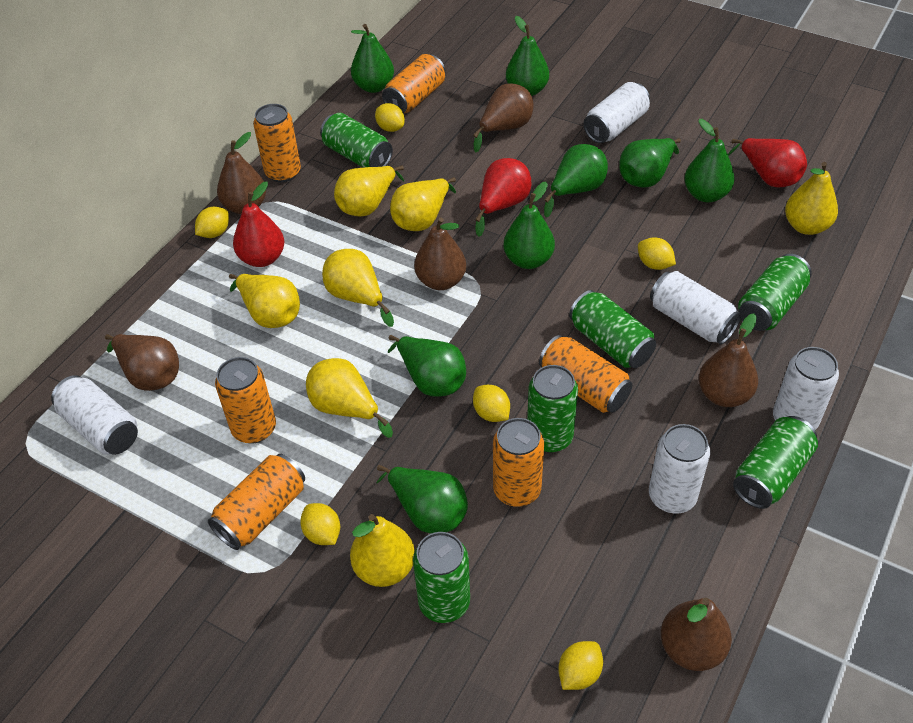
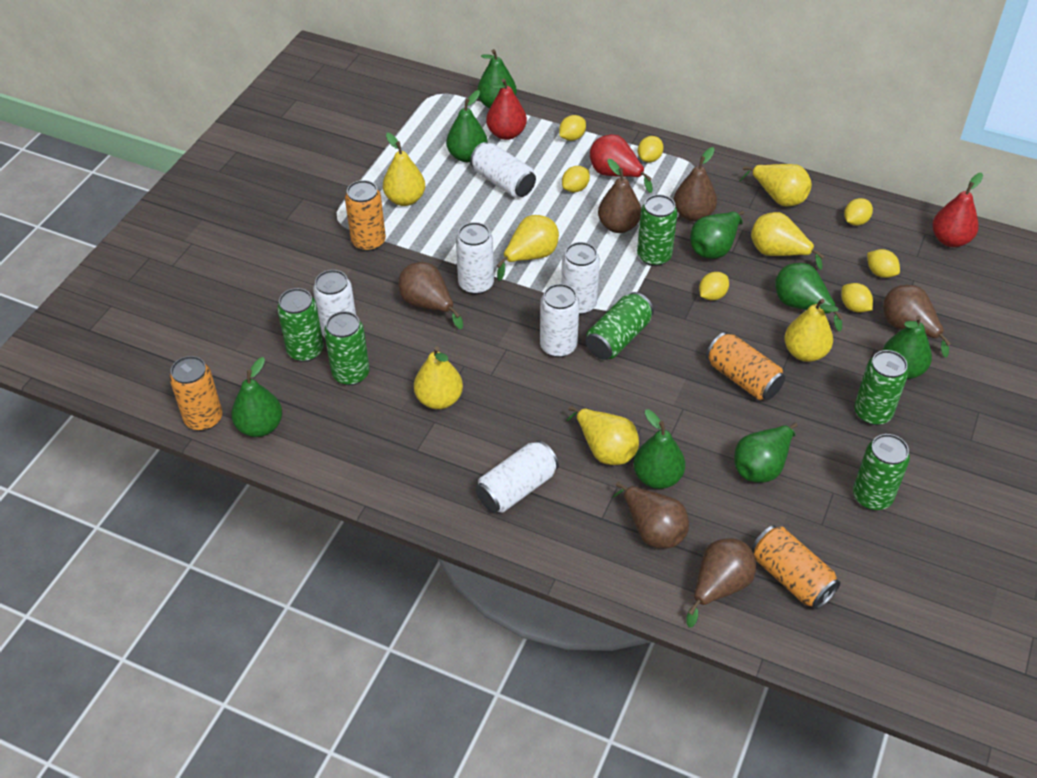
orange can: 6 -> 4
white can: 5 -> 6
yellow lemon: 6 -> 7

